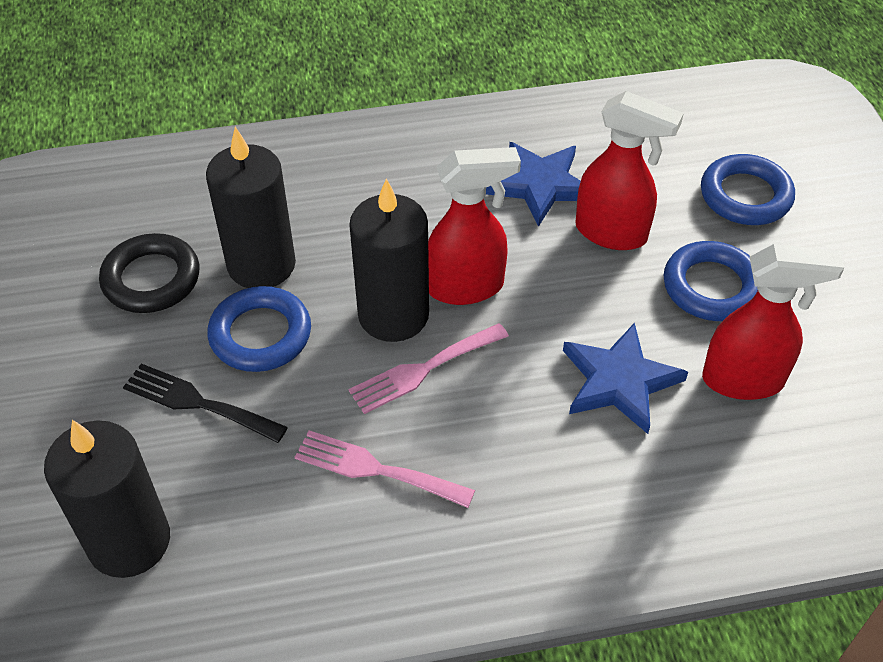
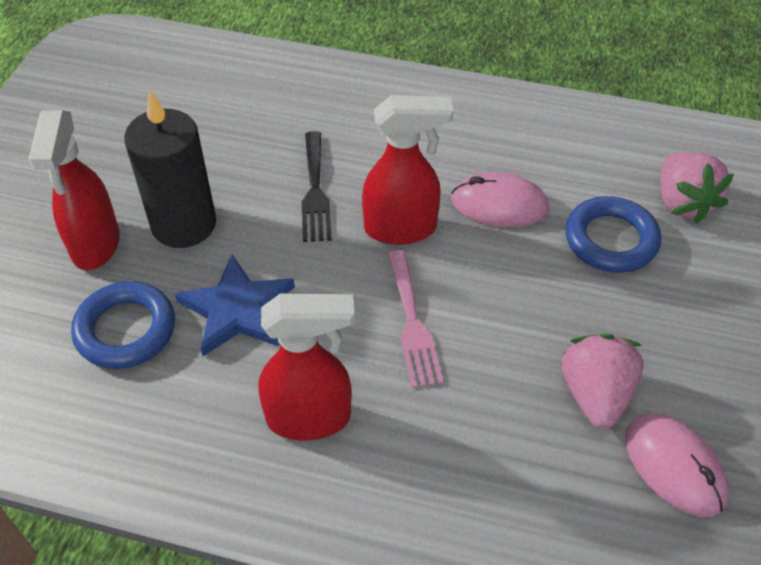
black candle: 3 -> 1
black ring: 1 -> 0
blue ring: 3 -> 2
blue star: 2 -> 1
pink fork: 2 -> 1
pink mouse: 0 -> 2
pink strawberry: 0 -> 2

